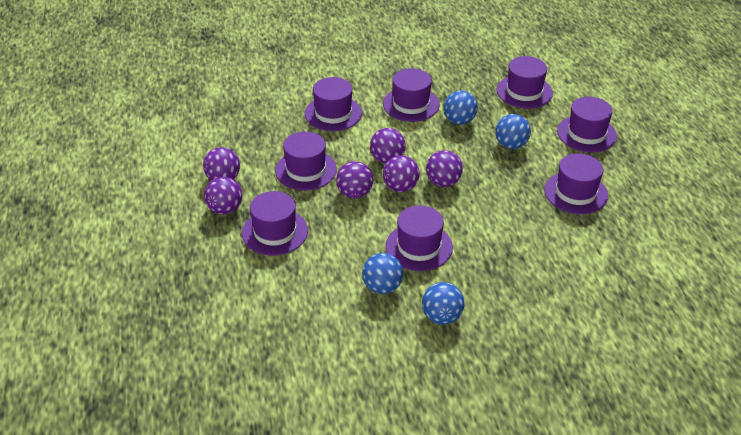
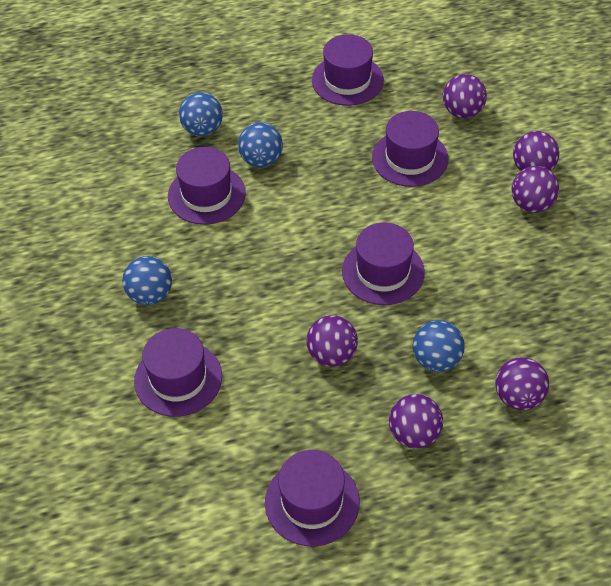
purple hat: 8 -> 6

